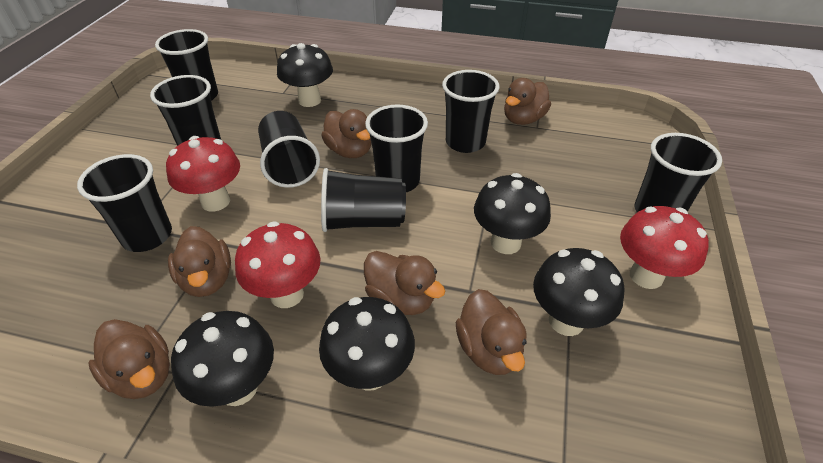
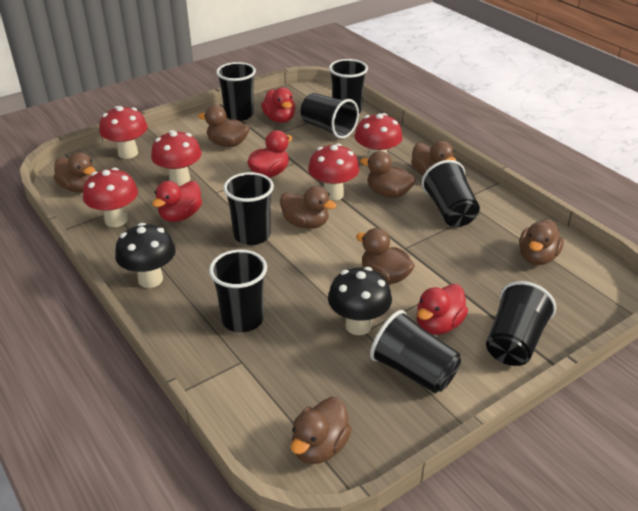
black mushroom: 5 -> 2
brown duck: 6 -> 8
red duck: 0 -> 4
red mushroom: 3 -> 5

